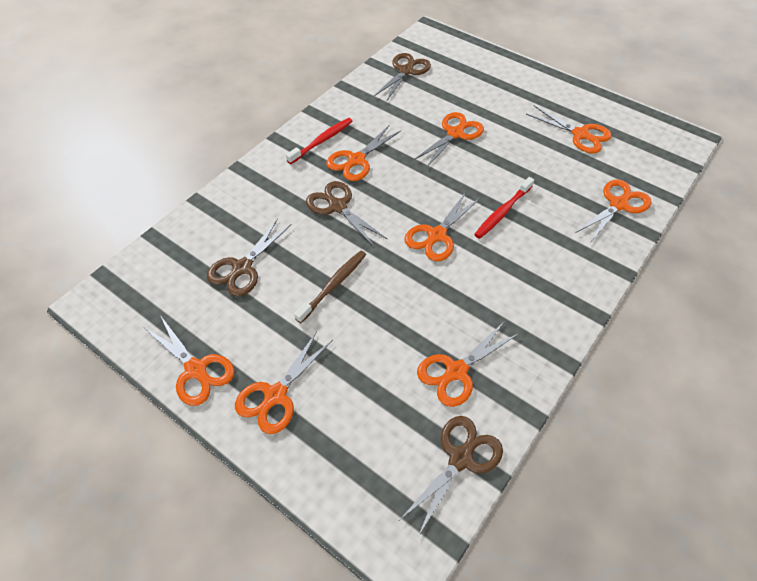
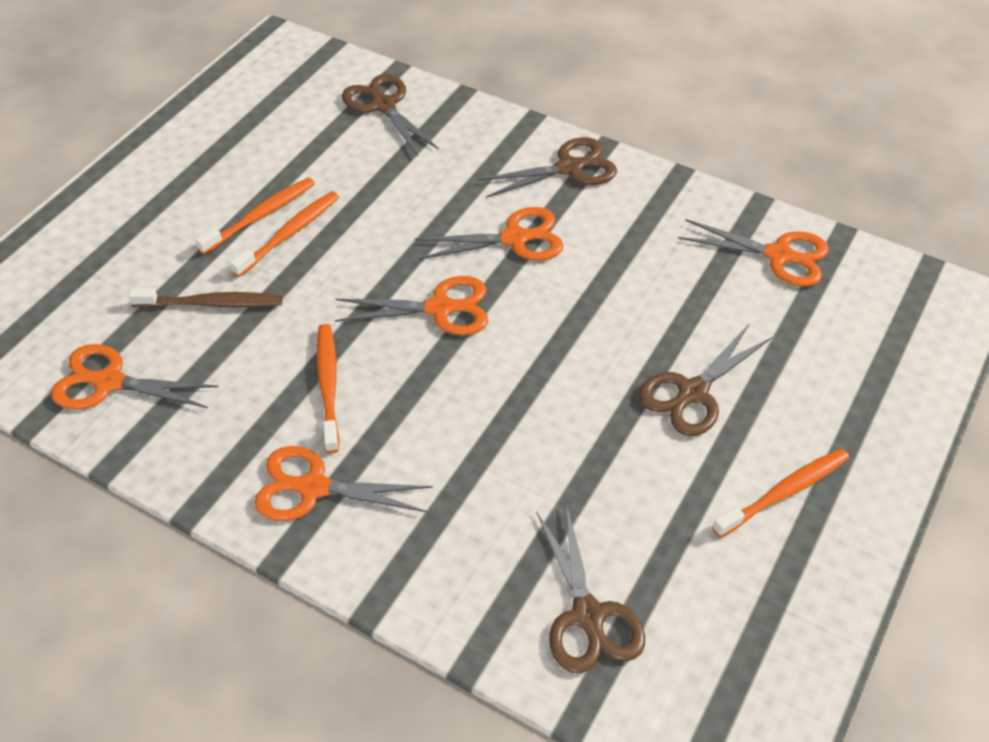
orange scissors: 8 -> 5
orange toothbrush: 0 -> 4
red toothbrush: 2 -> 0

